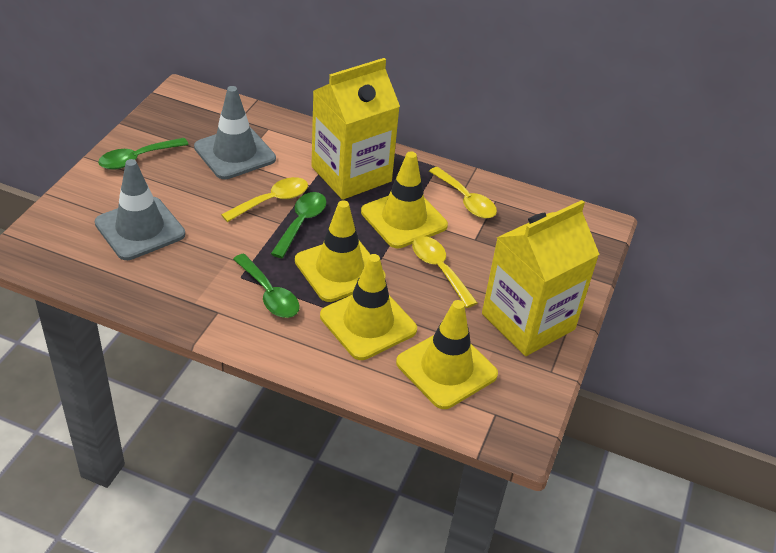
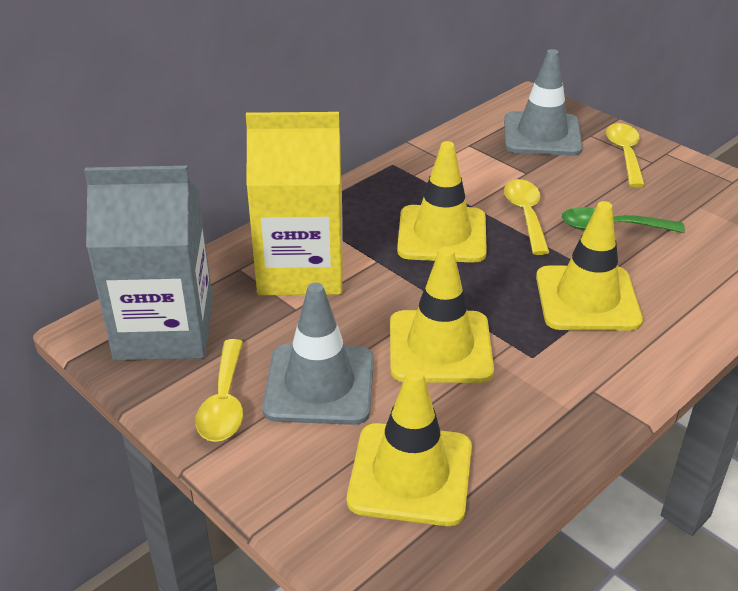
green spoon: 3 -> 1
grey carton: 0 -> 1
yellow carton: 2 -> 1

